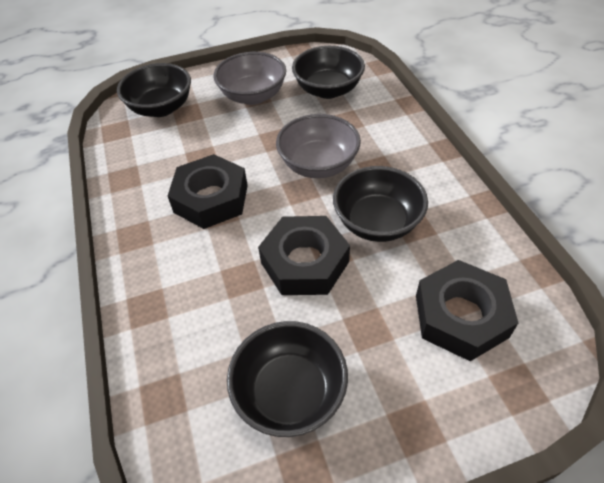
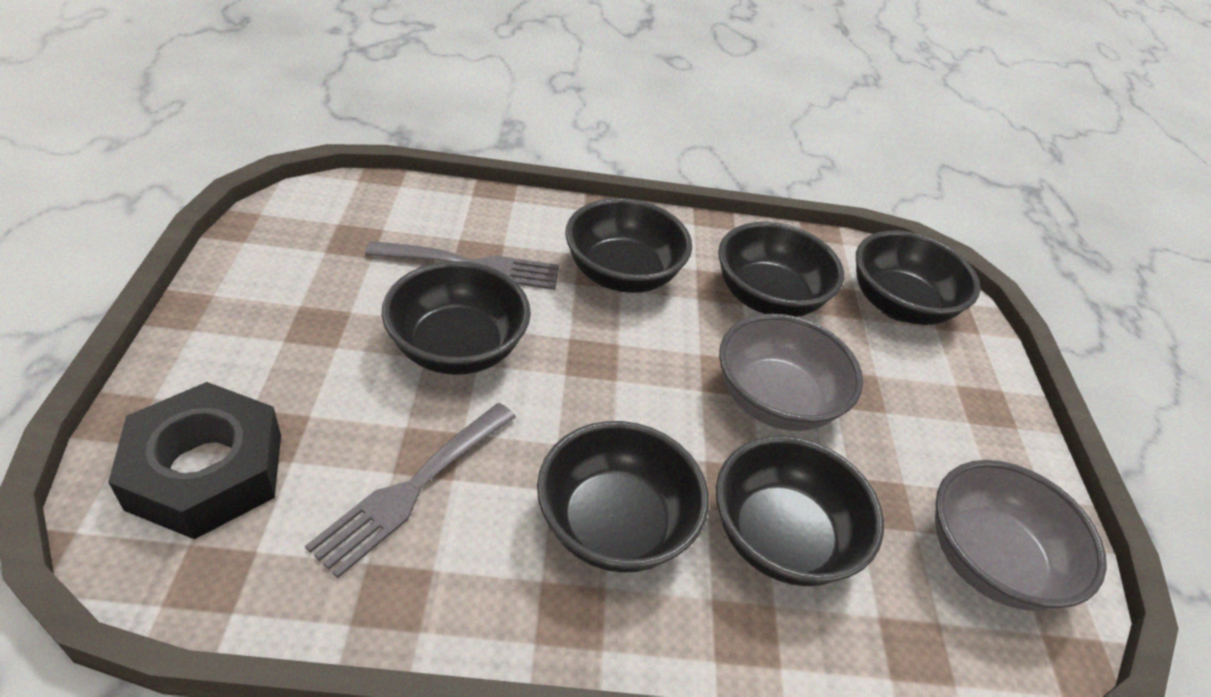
black bowl: 4 -> 6
black nut: 3 -> 1
grey fork: 0 -> 2

